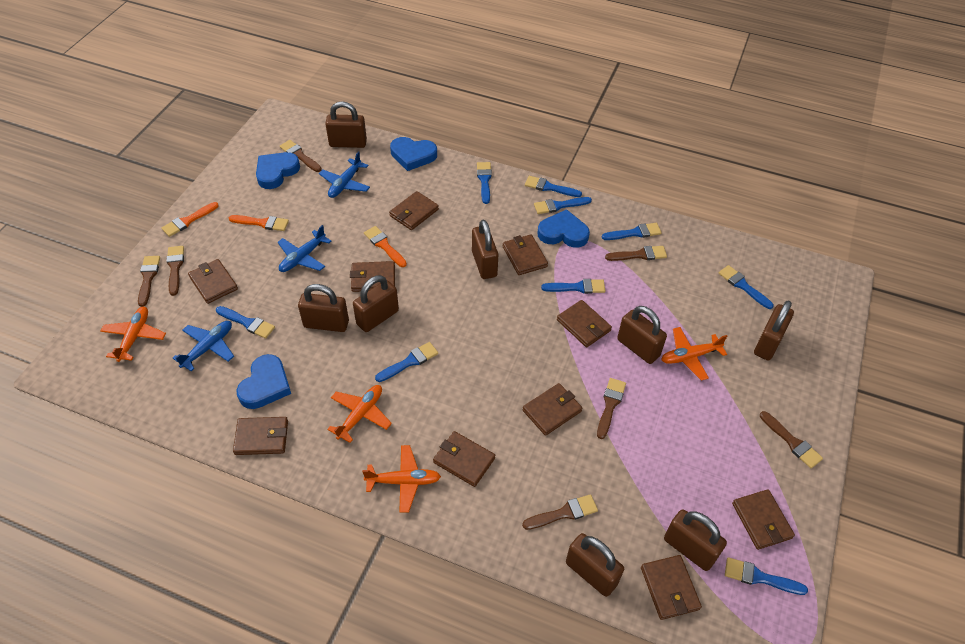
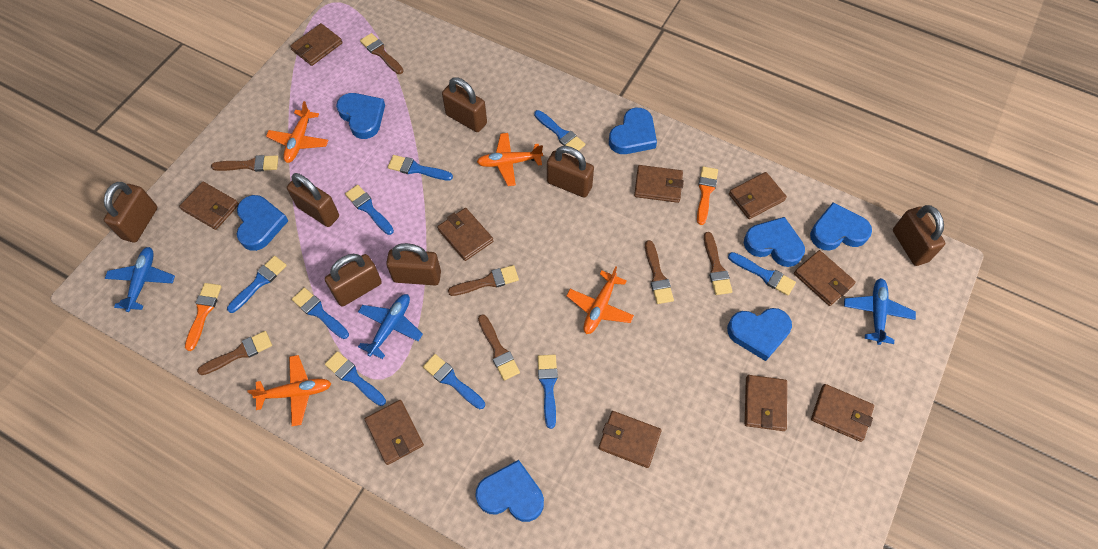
blue heart: 4 -> 7
brown padlock: 8 -> 7
orange brush: 3 -> 2

